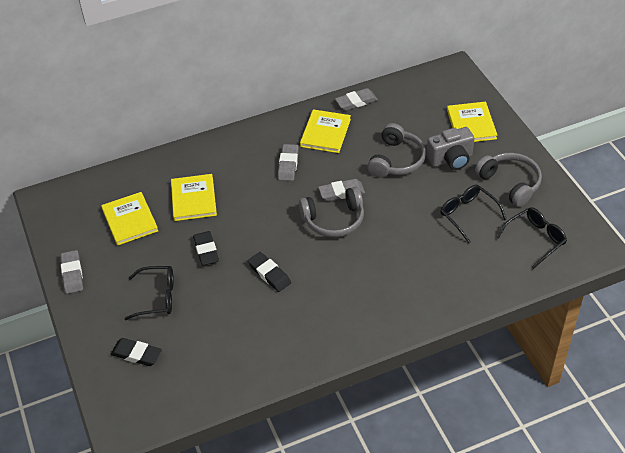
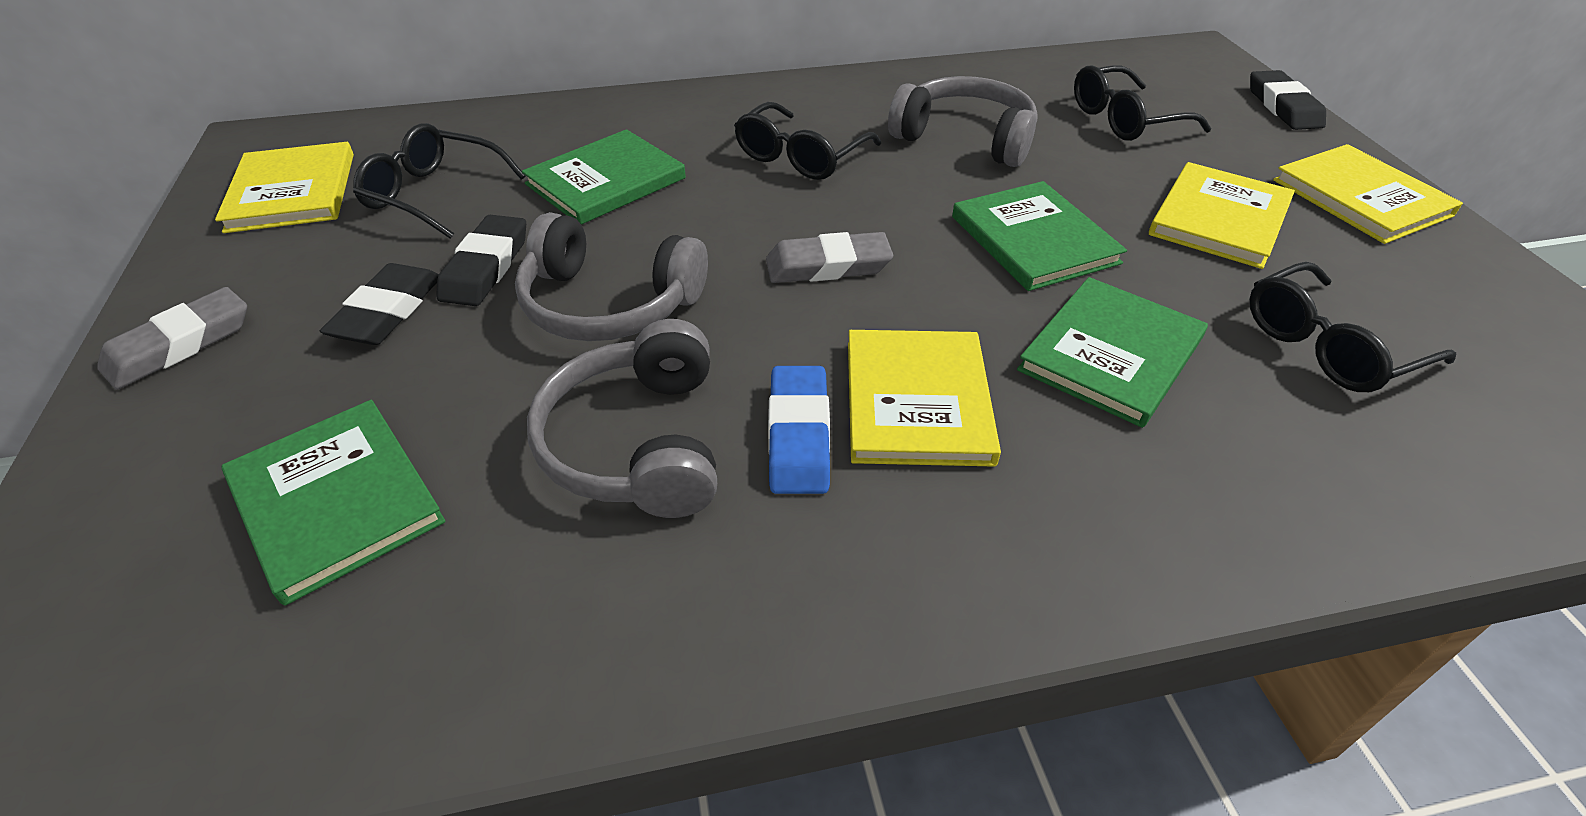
black glasses: 3 -> 4
blue eraser: 0 -> 1
green book: 0 -> 4
grey camera: 1 -> 0
grey eraser: 4 -> 2

